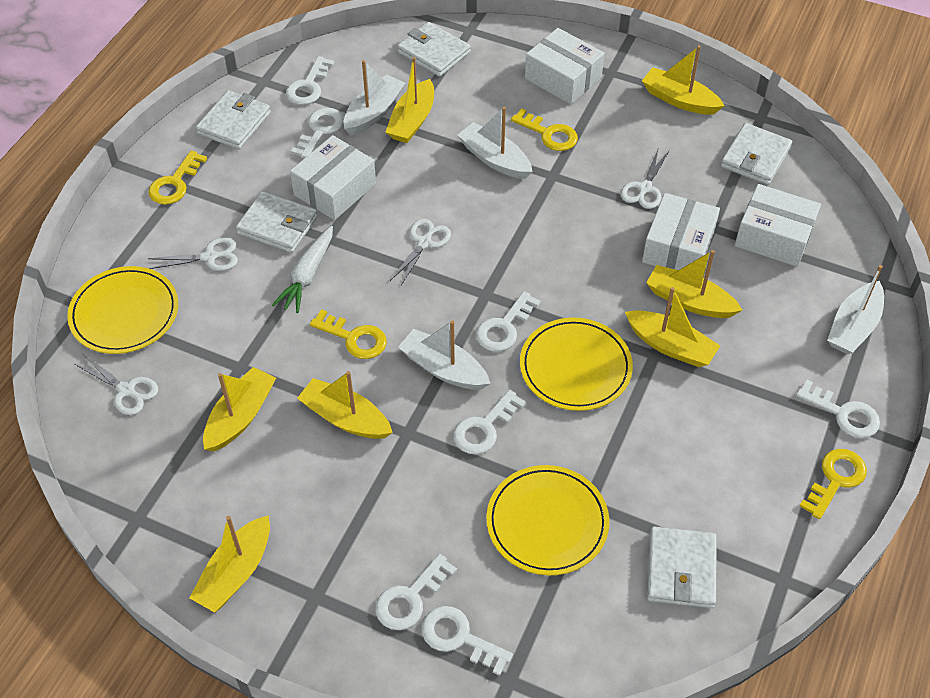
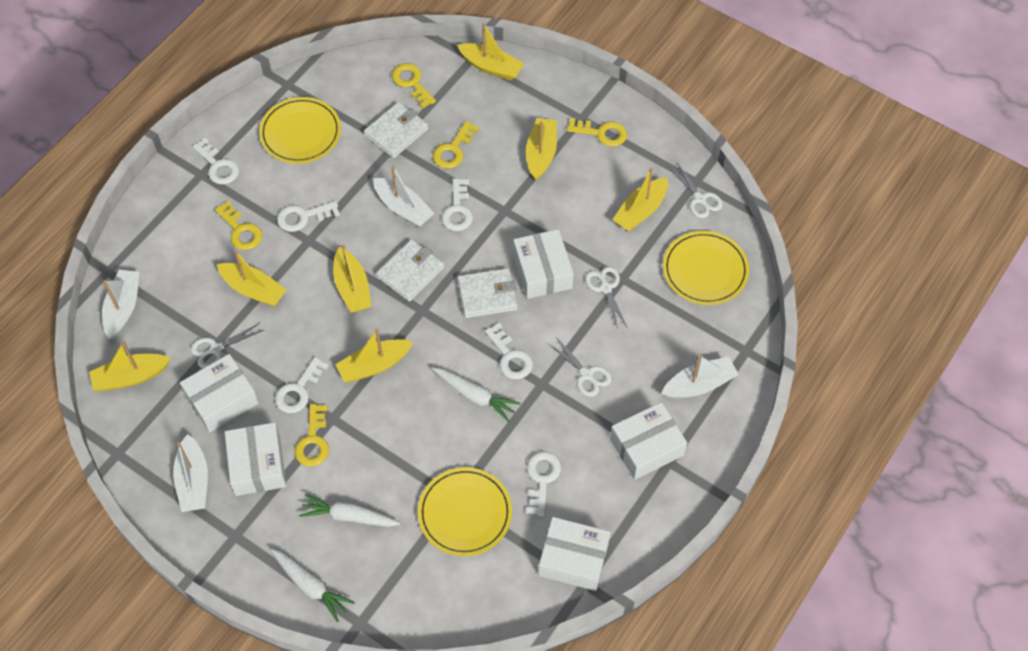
white box: 4 -> 5
white carrot: 1 -> 3
white key: 7 -> 6
white wallet: 5 -> 3
yellow key: 4 -> 5

